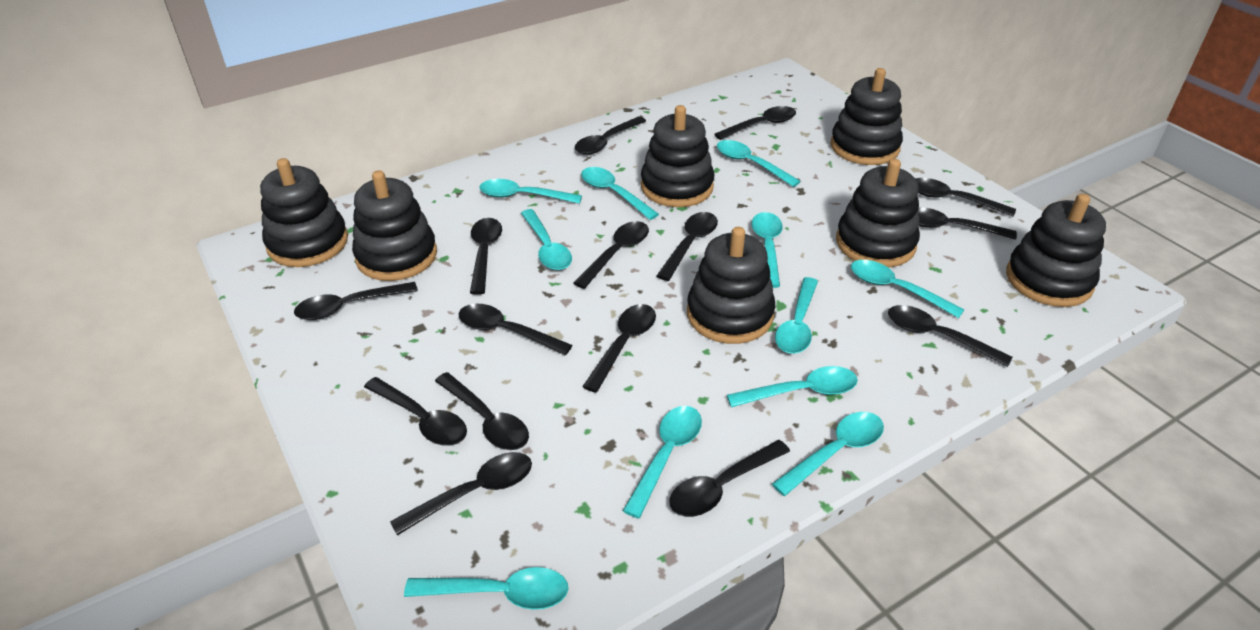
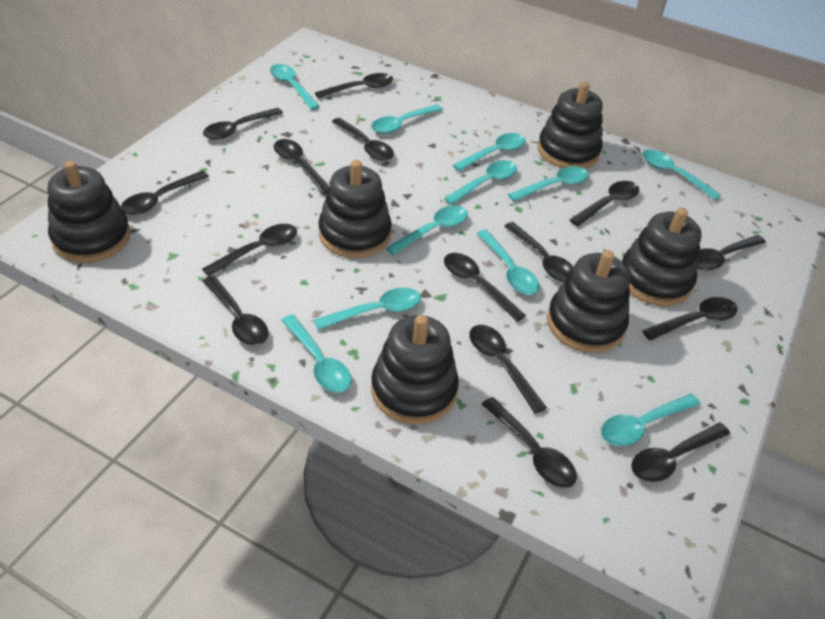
black stacking toy: 7 -> 6

